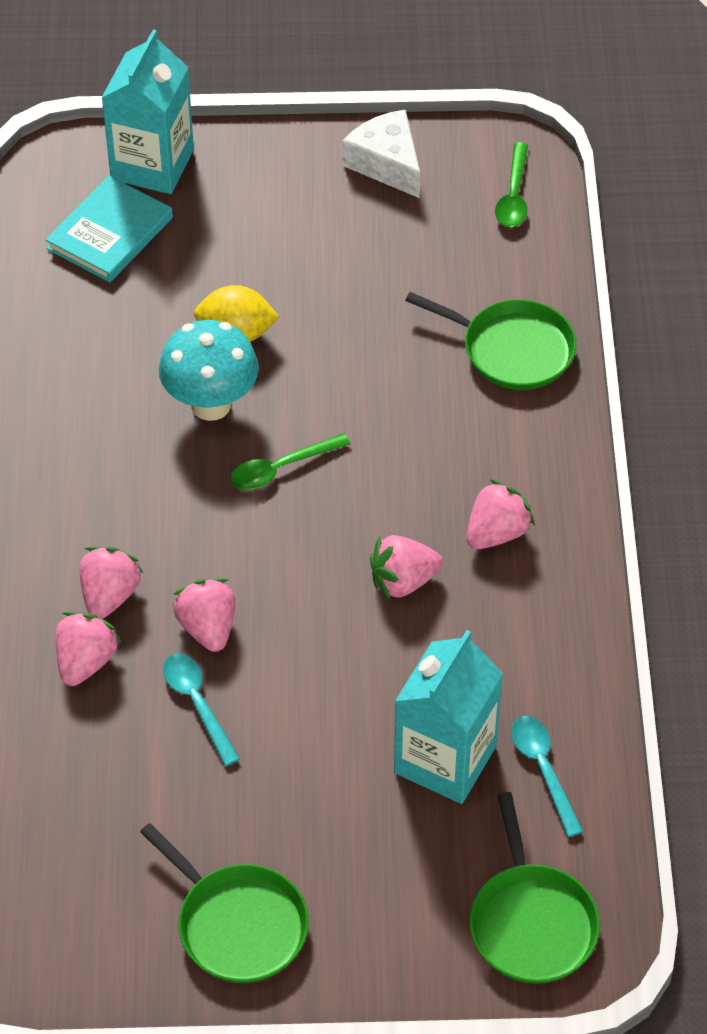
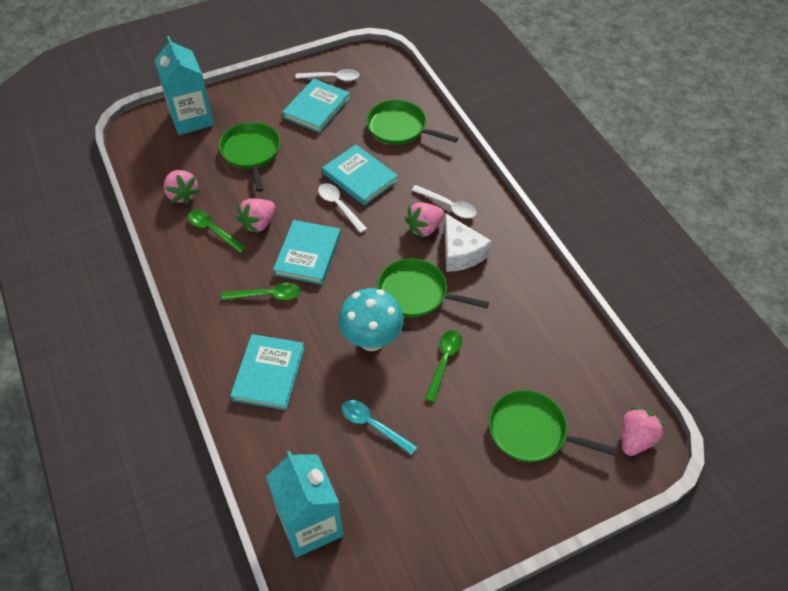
green pan: 3 -> 4
green spoon: 2 -> 3
pink strawberry: 5 -> 4
turquoise book: 1 -> 4
turquoise spoon: 2 -> 1
white spoon: 0 -> 3
yellow lemon: 1 -> 0

